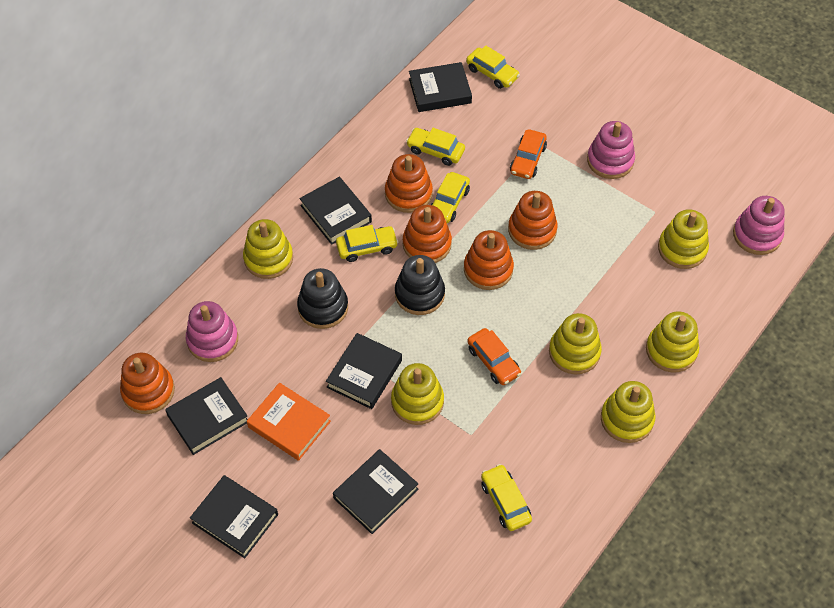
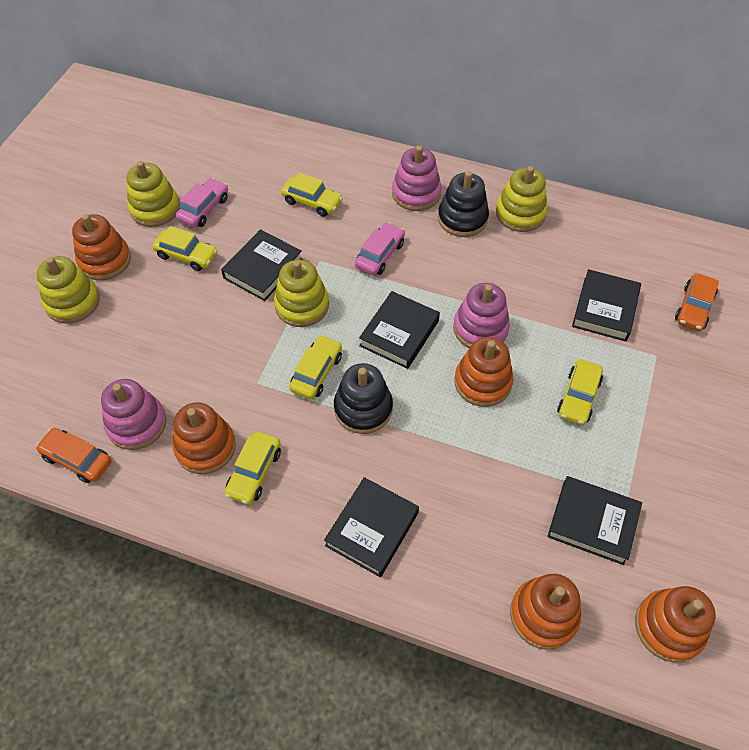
black book: 6 -> 5
orange book: 1 -> 0
pink car: 0 -> 2
yellow stacking toy: 6 -> 4

